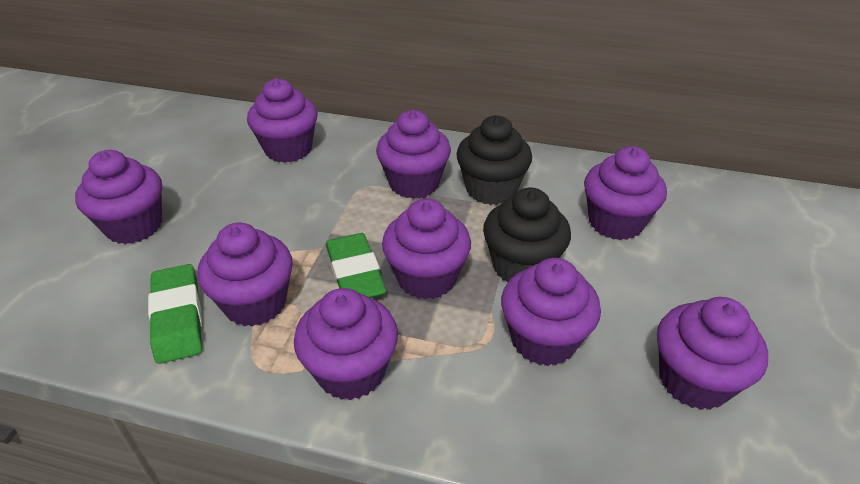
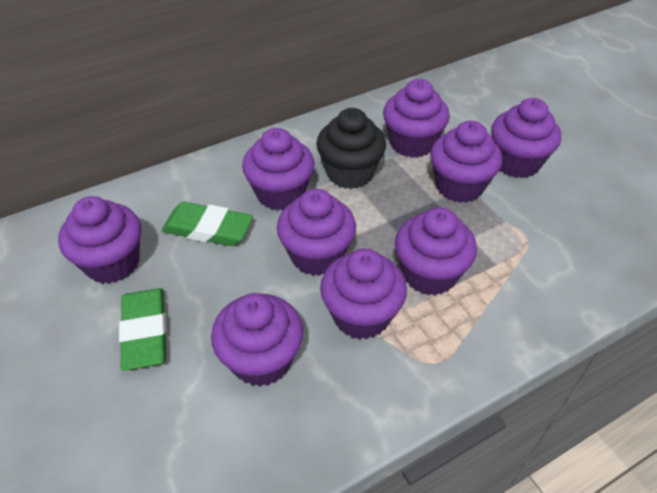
black cupcake: 2 -> 1

